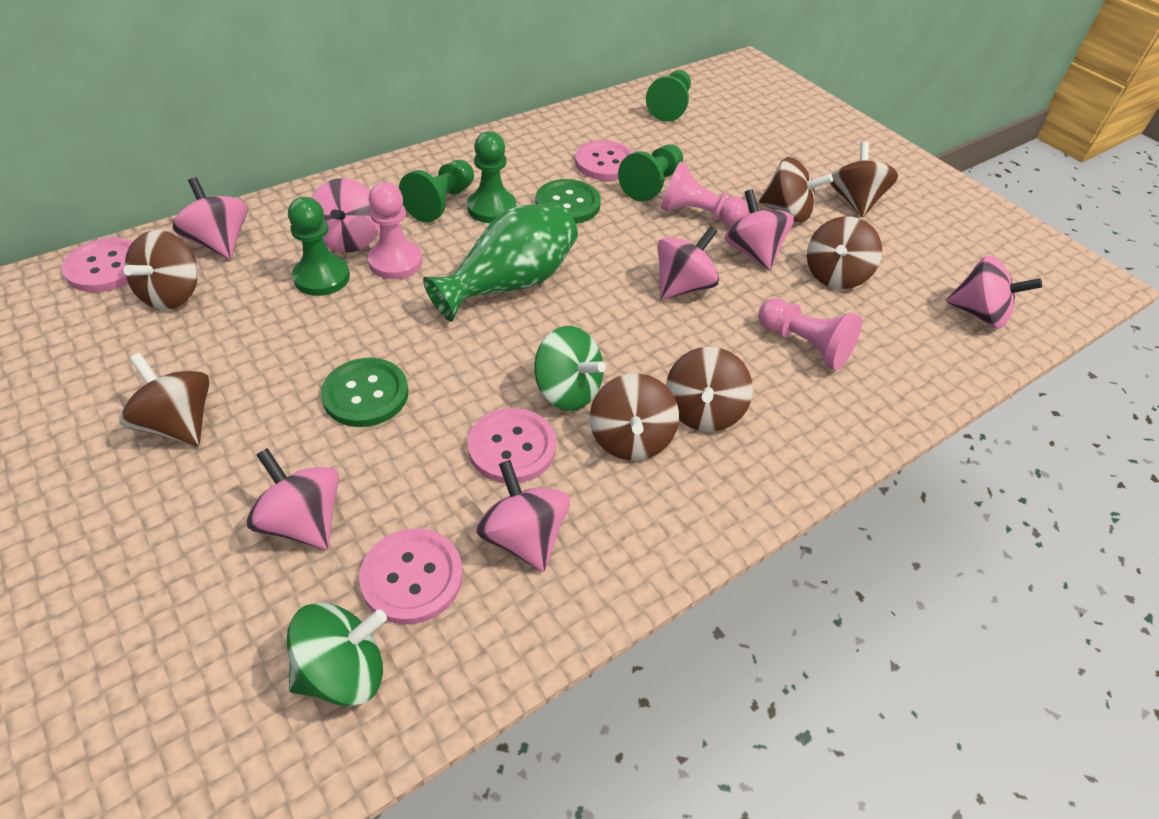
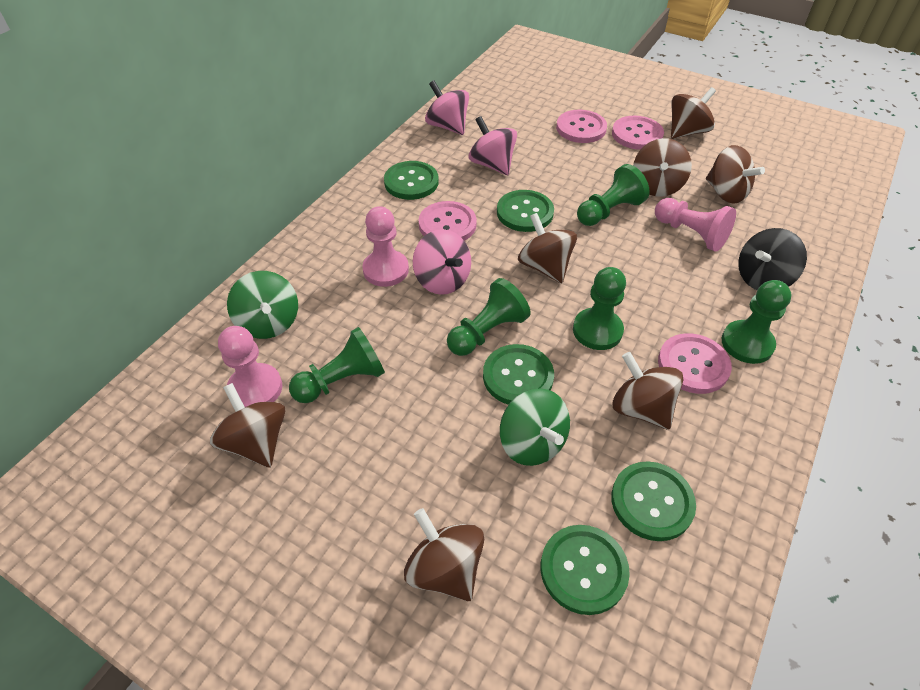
black spinning top: 0 -> 1
green button: 2 -> 5
green vase: 1 -> 0
pink spinning top: 7 -> 3

